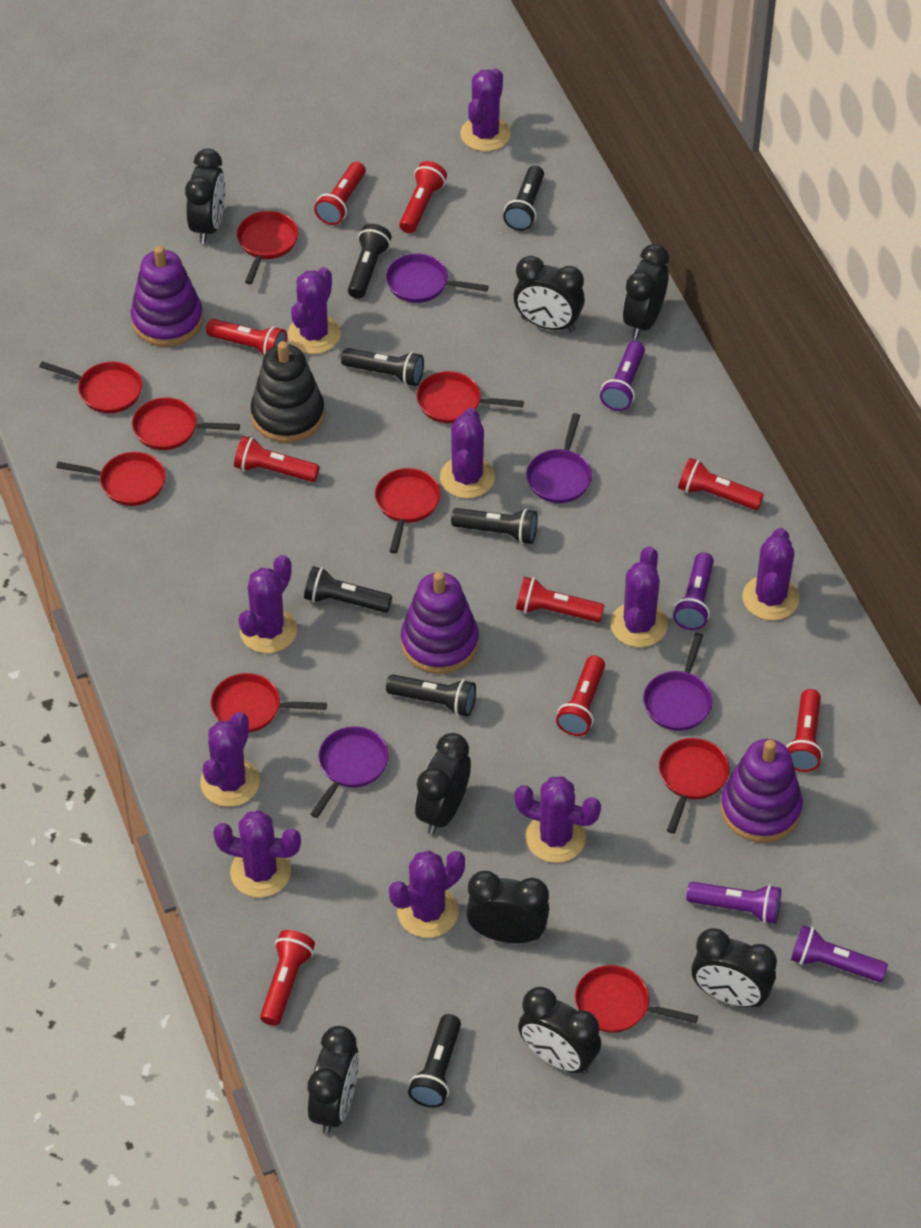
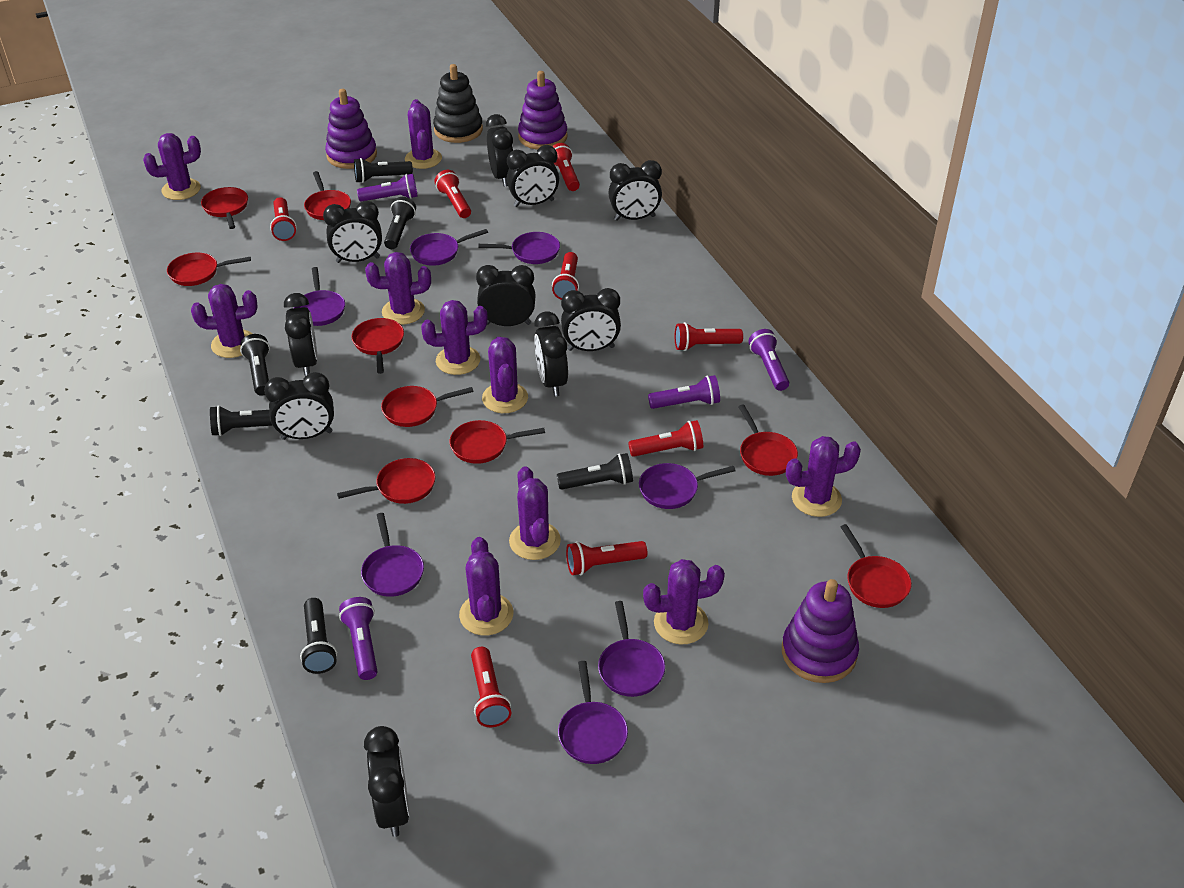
black clock: 8 -> 10
black flashlight: 7 -> 6
purple pan: 4 -> 7
red flashlight: 9 -> 8

